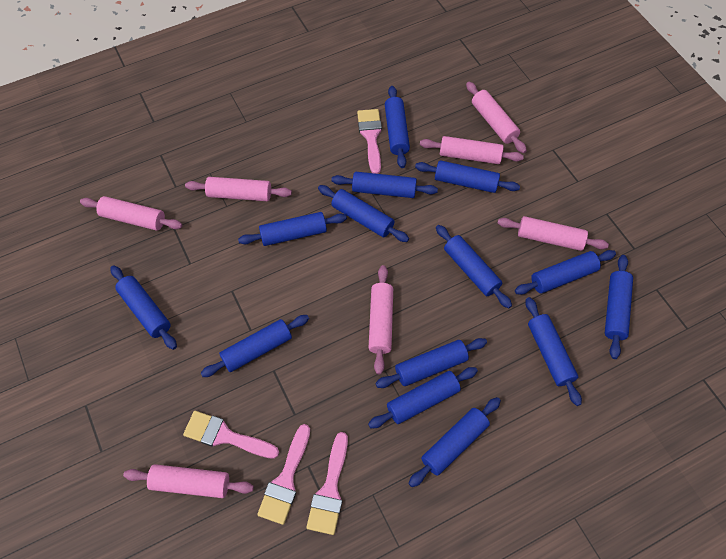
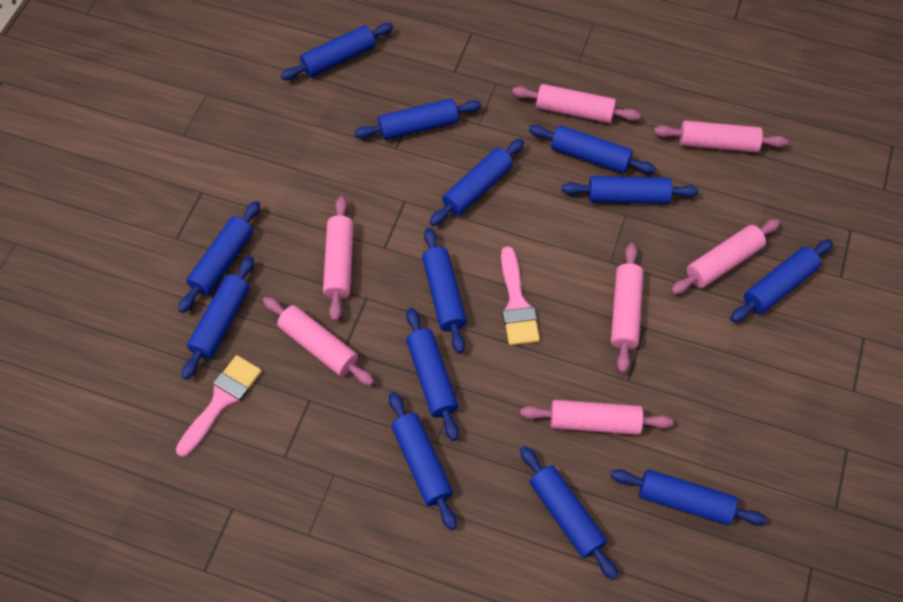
blue rolling pin: 14 -> 13
pink brush: 4 -> 2

